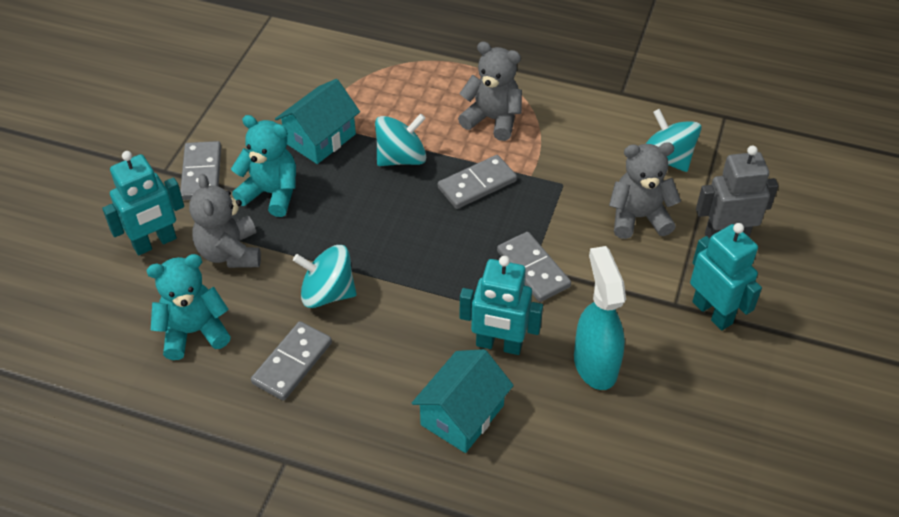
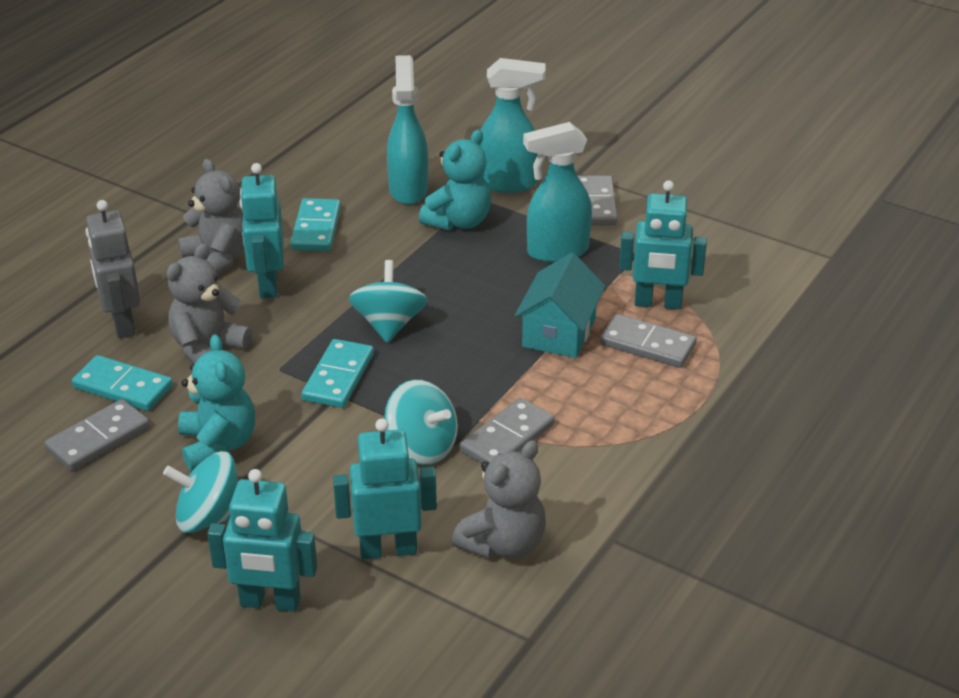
turquoise domino: 0 -> 3
turquoise house: 2 -> 1
turquoise robot: 3 -> 4
turquoise spray bottle: 1 -> 3

